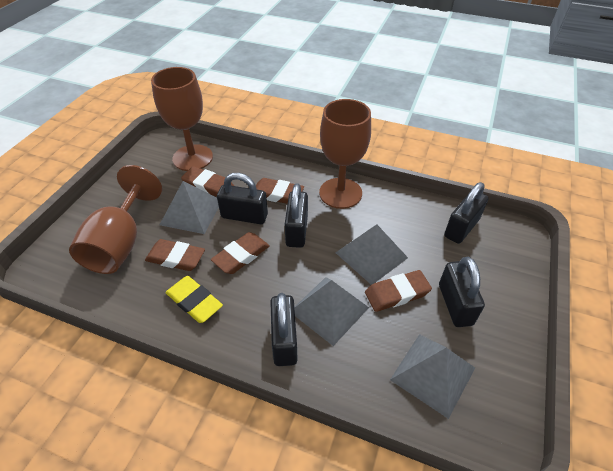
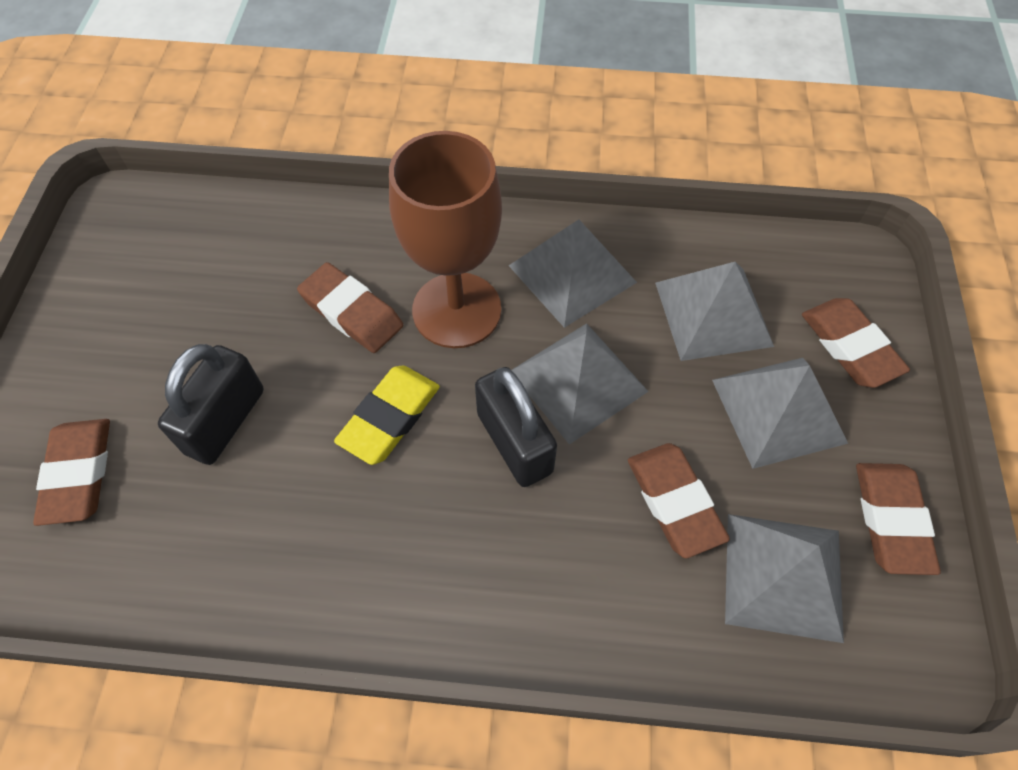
black padlock: 5 -> 2
brown goblet: 3 -> 1
grey pyramid: 4 -> 5

